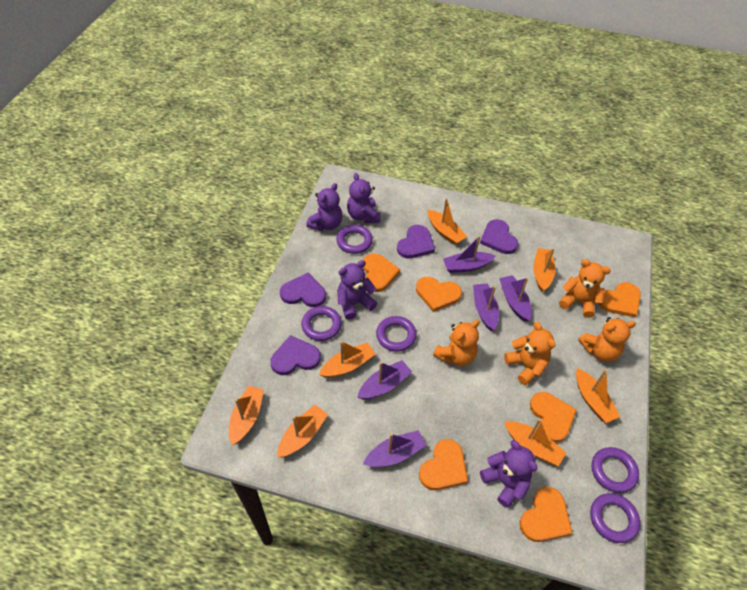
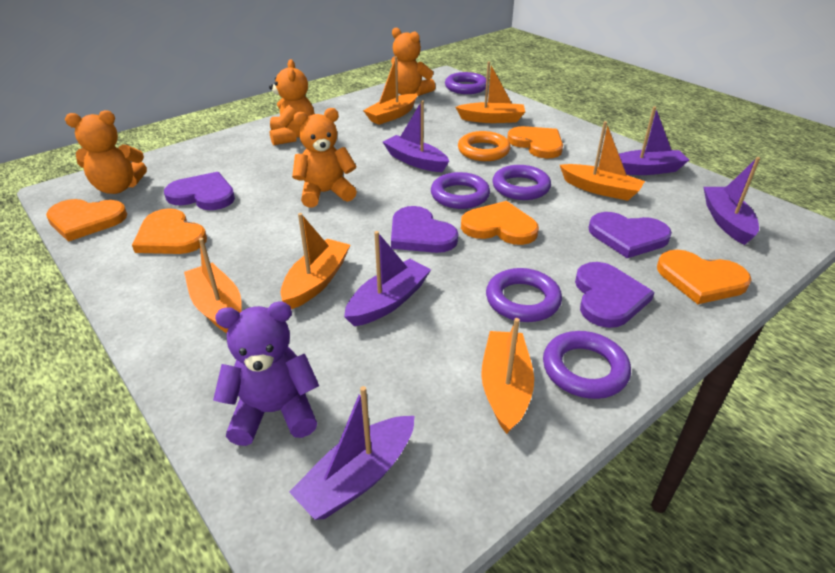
orange boat: 7 -> 6
orange heart: 6 -> 5
orange ring: 0 -> 1
purple teddy bear: 4 -> 1

